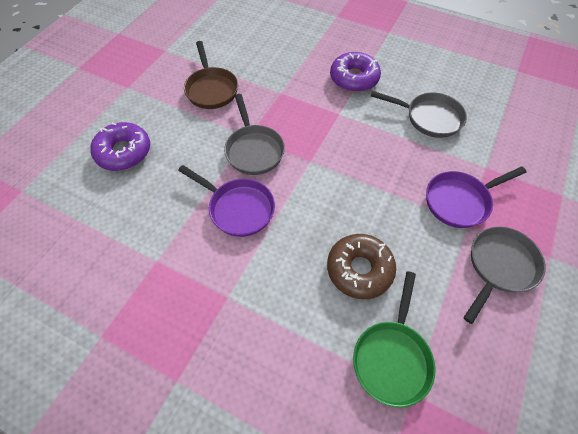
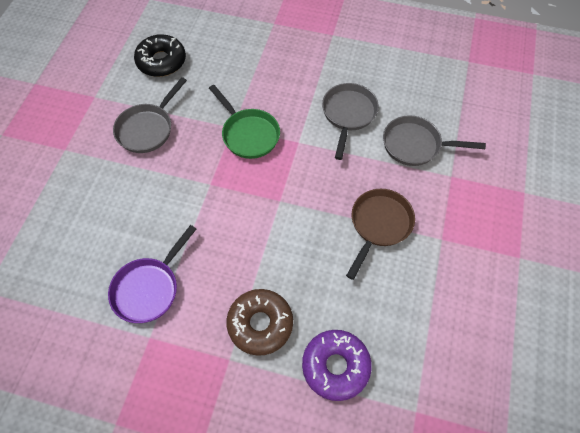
black donut: 0 -> 1
purple donut: 2 -> 1
purple pan: 2 -> 1

